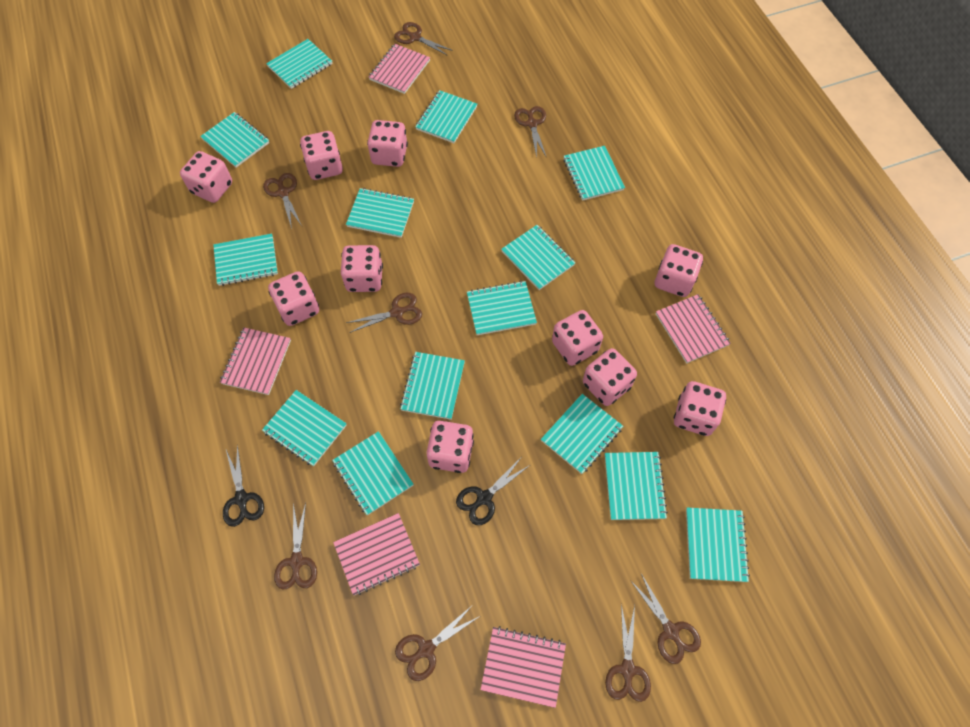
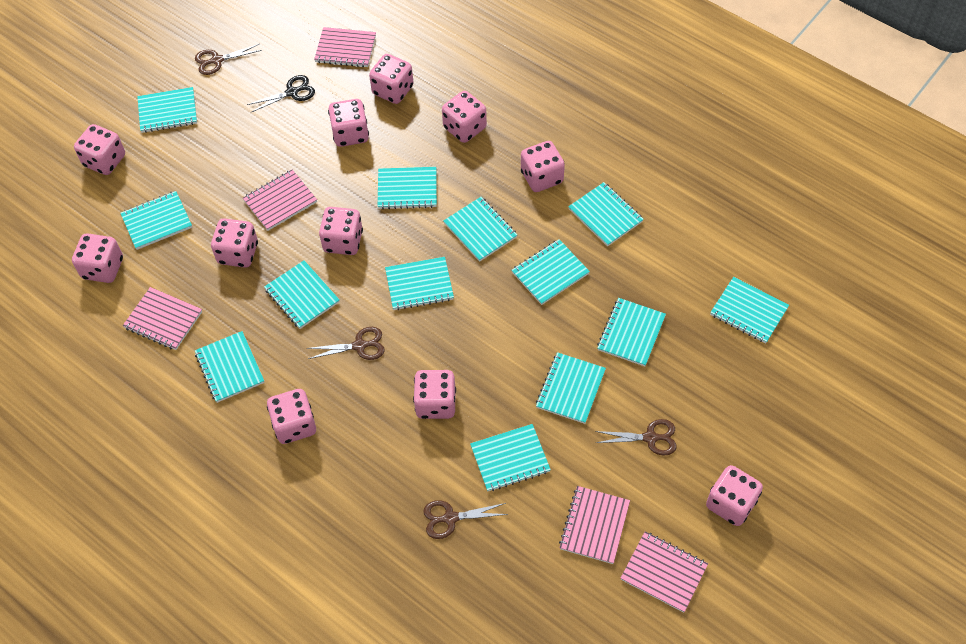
black scissors: 2 -> 1
brown scissors: 8 -> 4
pink dice: 10 -> 11
turquoise notebook: 14 -> 13

